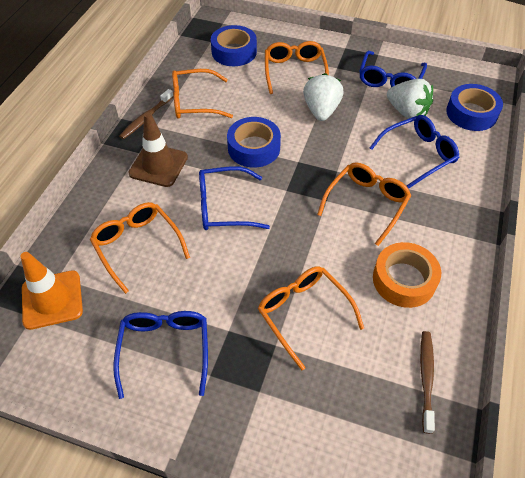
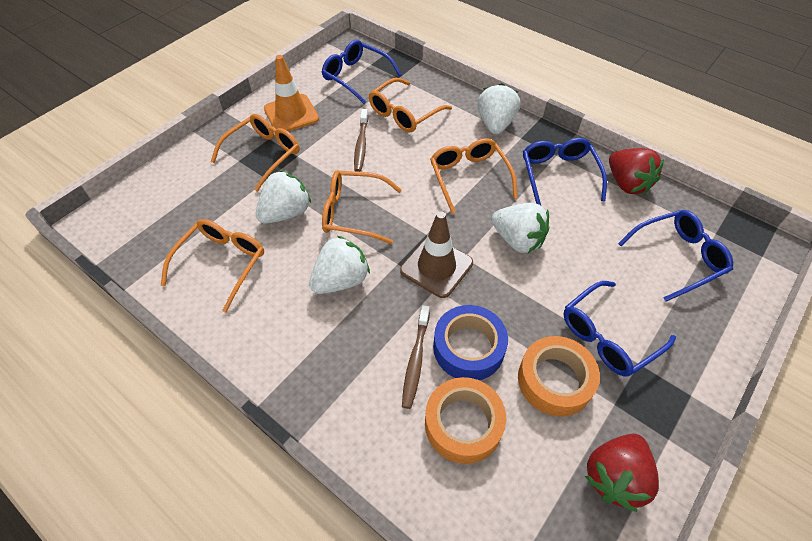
blue tape: 3 -> 1
orange tape: 1 -> 2
red strawberry: 0 -> 2
white strawberry: 2 -> 4

